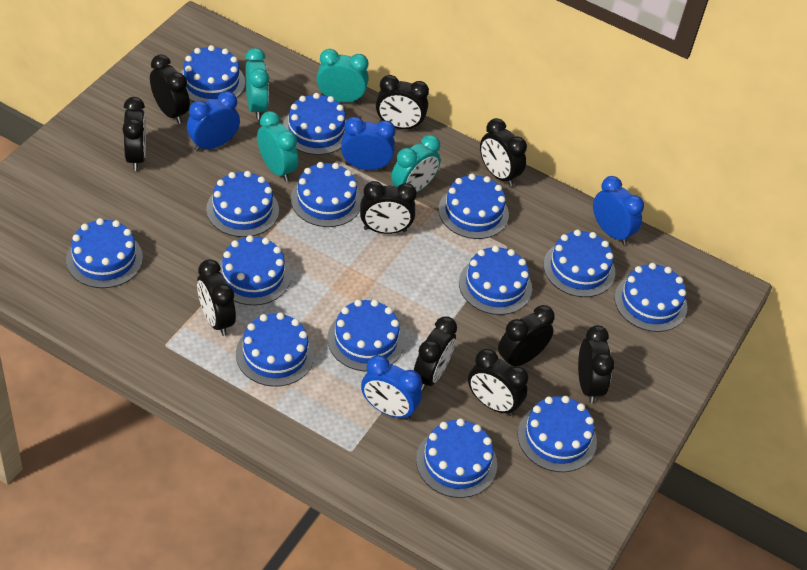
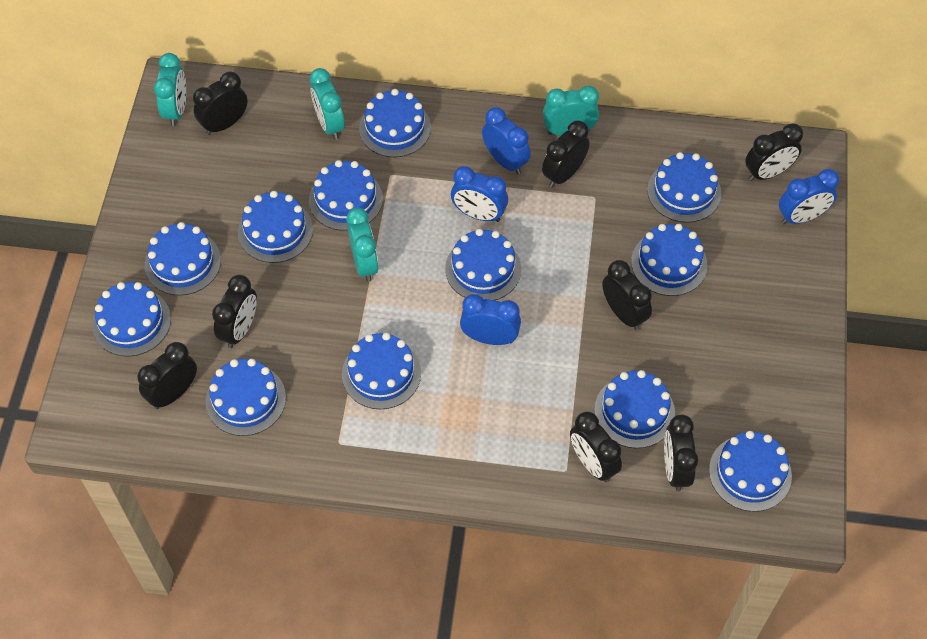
black clock: 10 -> 8
blue cake: 14 -> 12

